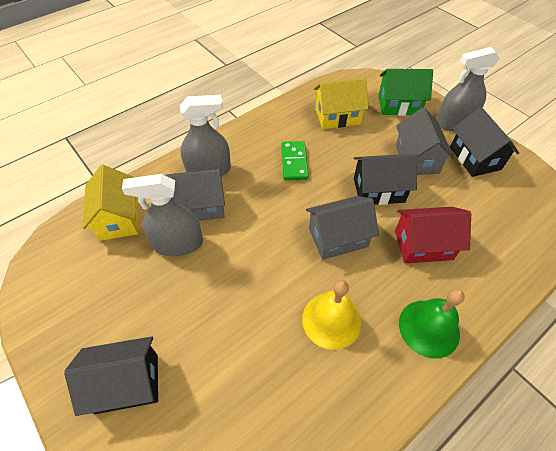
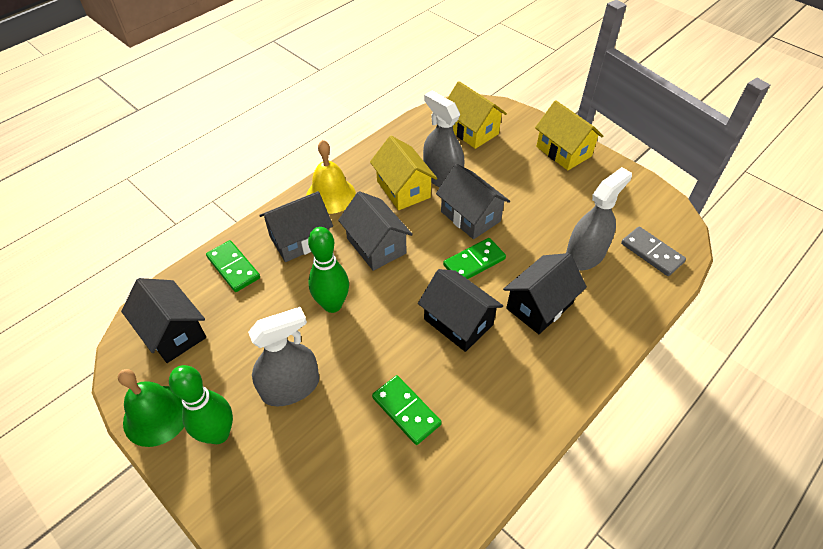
green bowling pin: 0 -> 2
green domino: 1 -> 3
green house: 1 -> 0
grey domino: 0 -> 1
red house: 1 -> 0
yellow house: 2 -> 3

